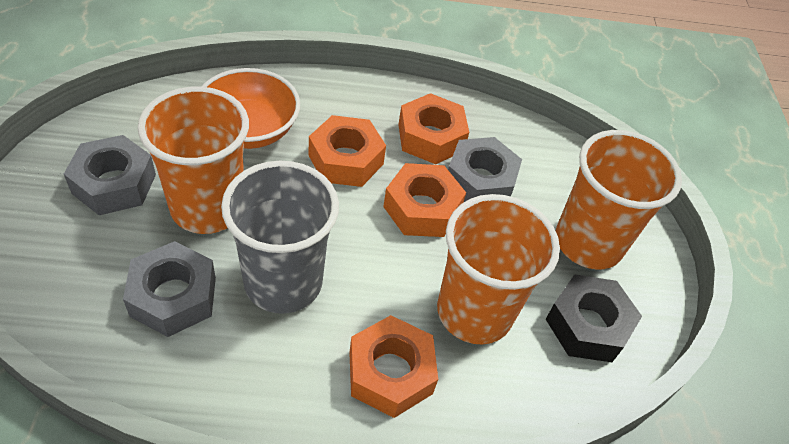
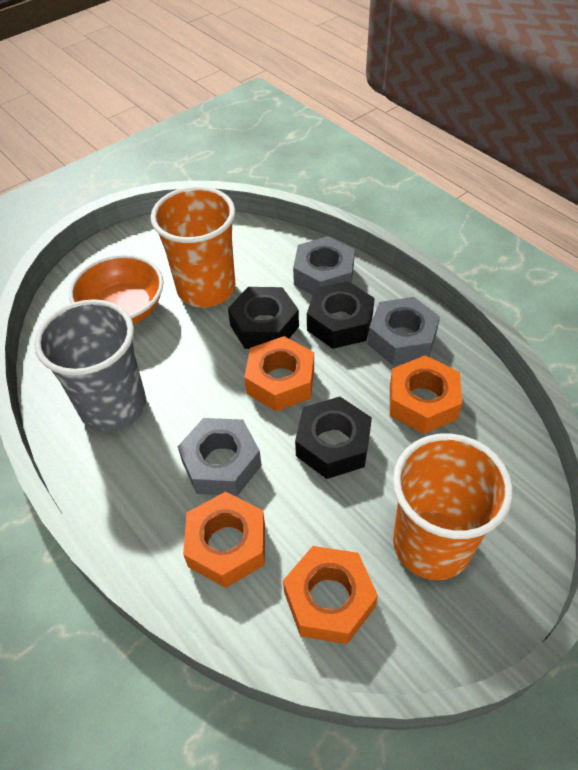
black nut: 1 -> 3
orange cup: 3 -> 2

